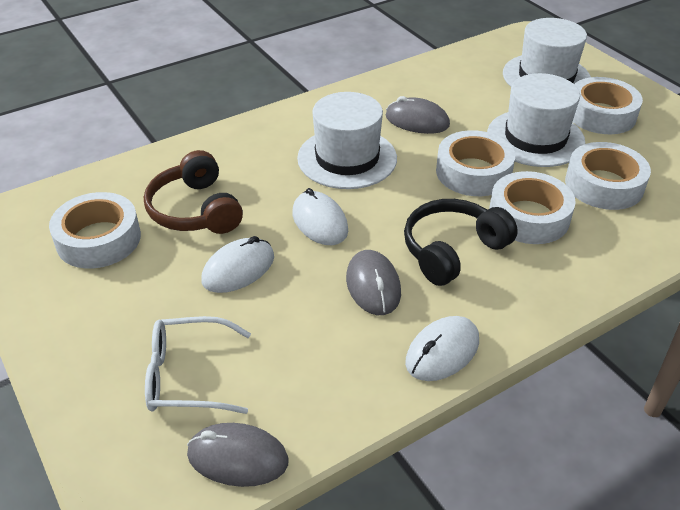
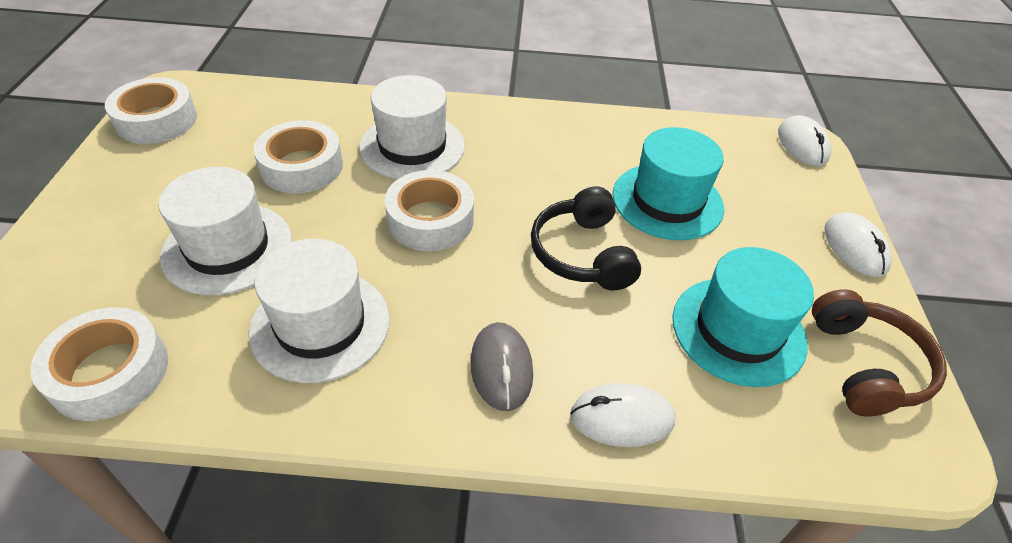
grey mouse: 3 -> 1
turquoise hat: 0 -> 2
white glasses: 1 -> 0
white tape: 5 -> 4

